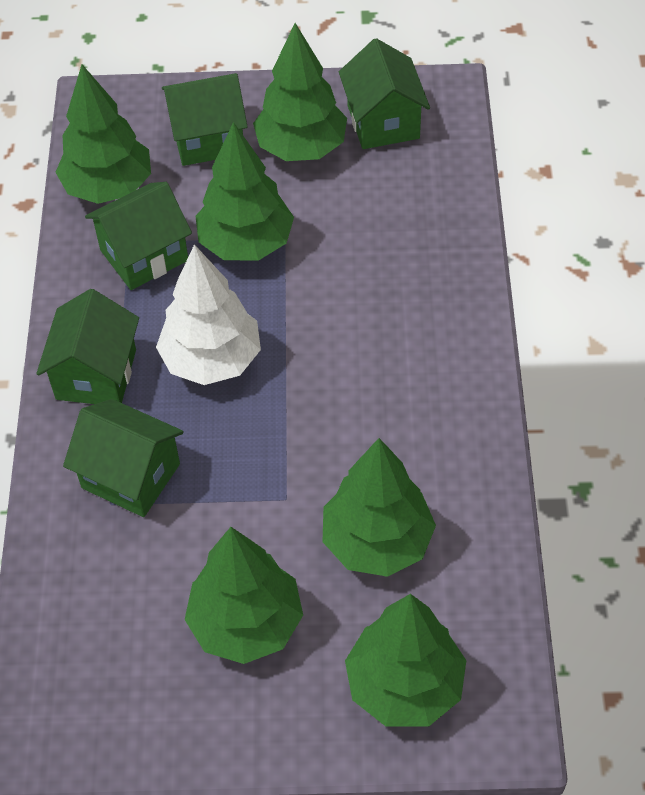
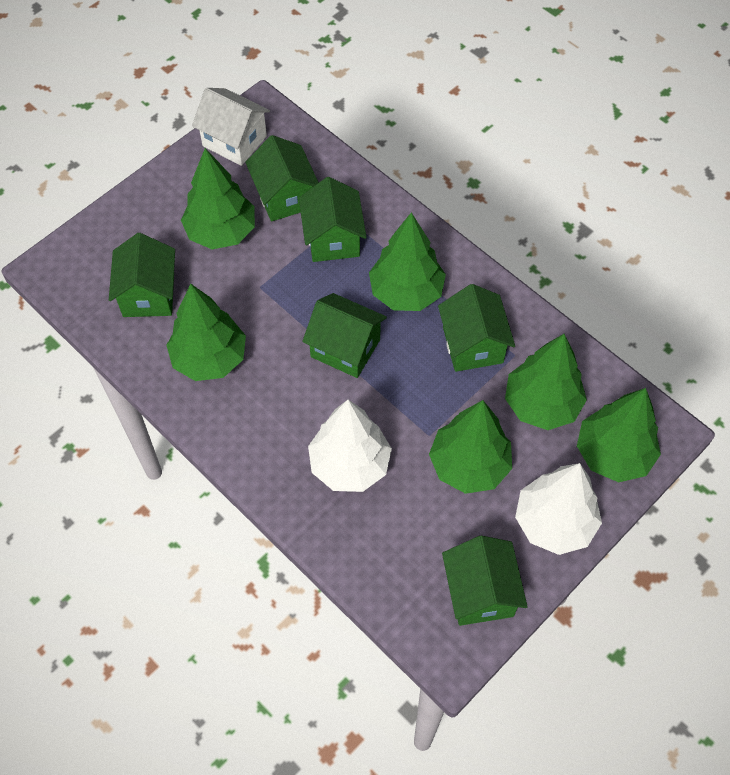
green house: 5 -> 6
white house: 0 -> 1
white tree: 1 -> 2

